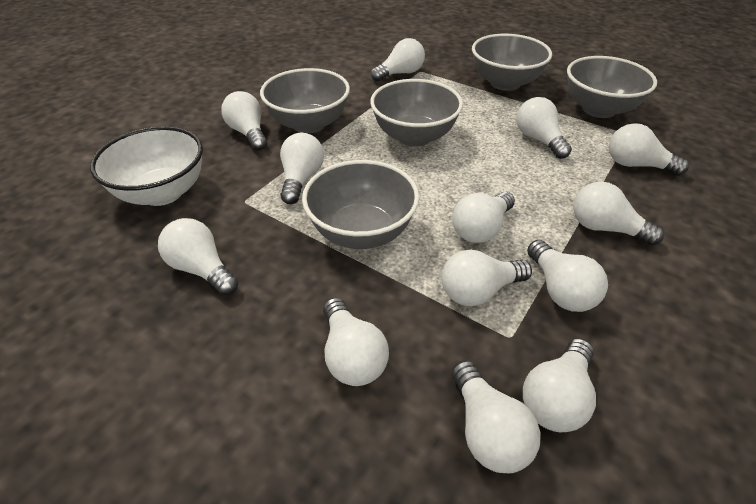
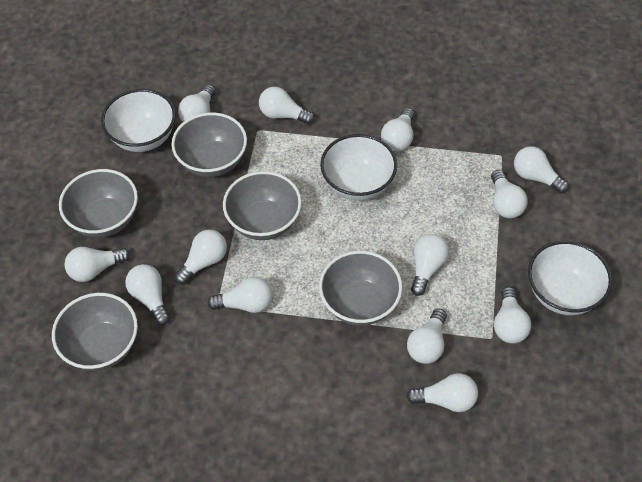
white bowl: 1 -> 3

